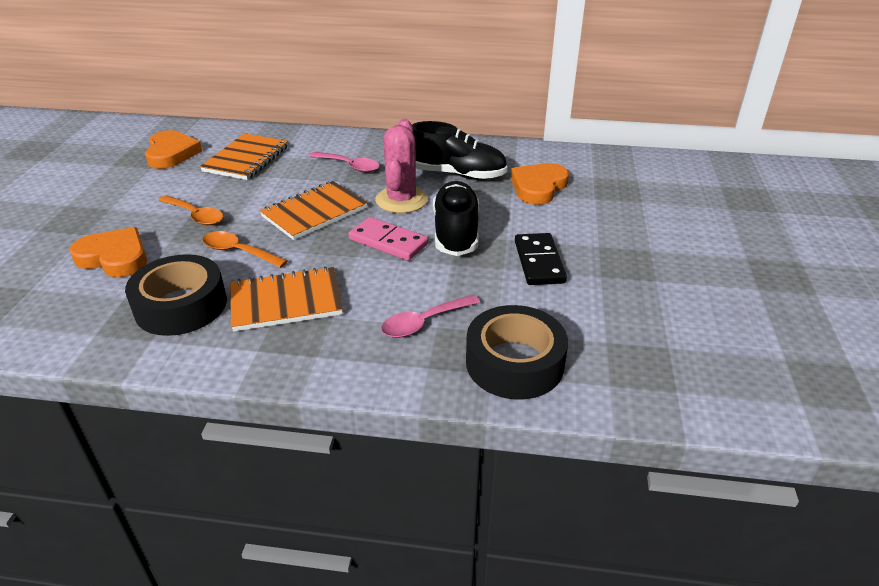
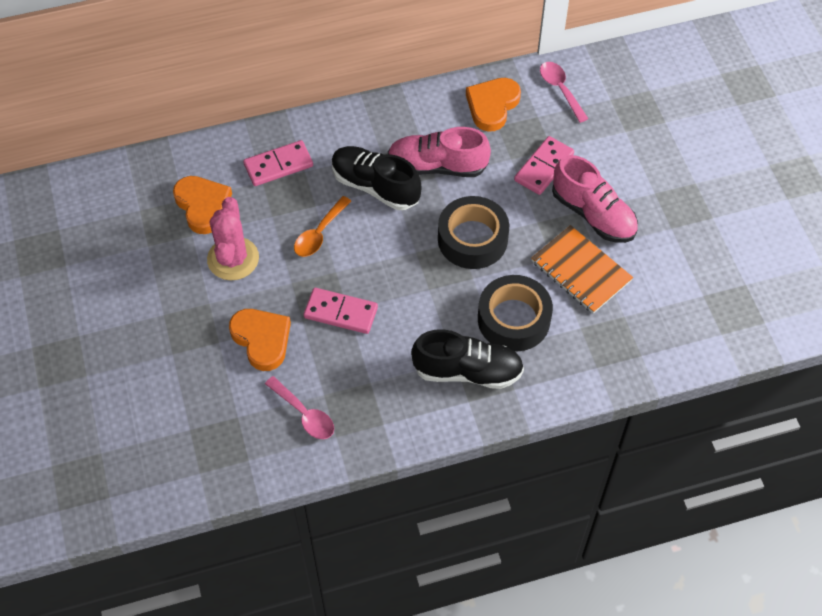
black domino: 1 -> 0
orange notebook: 3 -> 1
orange spoon: 2 -> 1
pink domino: 1 -> 3
pink shoe: 0 -> 2

